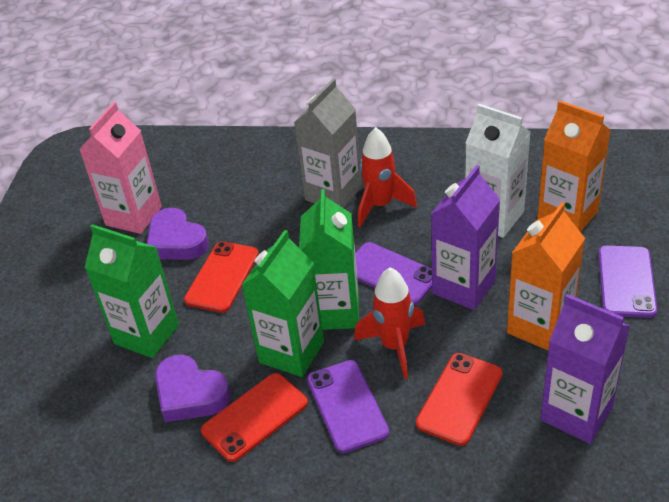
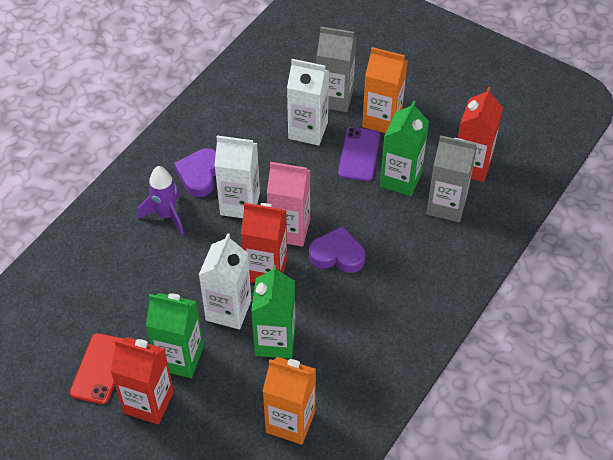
grey carton: 1 -> 2
purple carton: 2 -> 0
purple phone: 3 -> 1
purple rocket: 0 -> 1
red carton: 0 -> 3
red phone: 3 -> 1
red rocket: 2 -> 0
white carton: 1 -> 3

